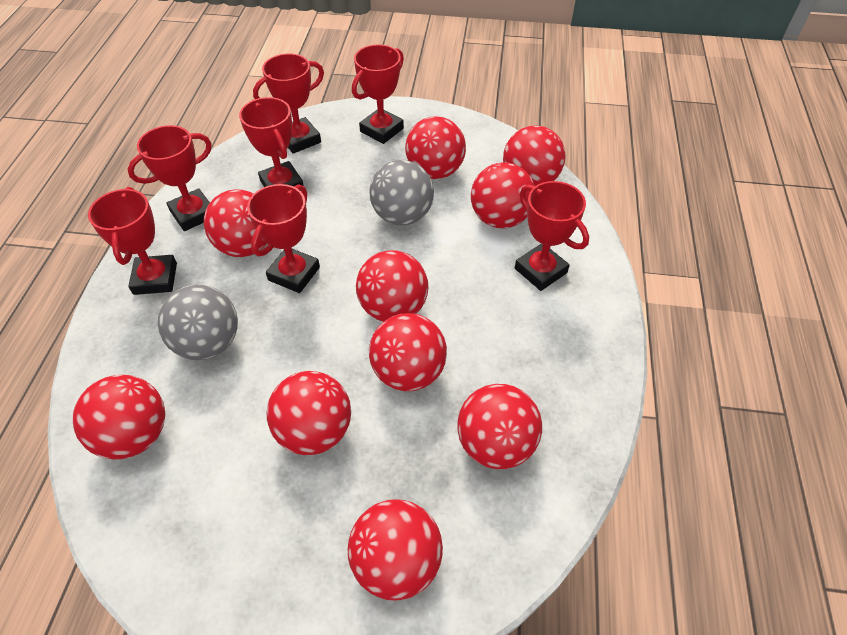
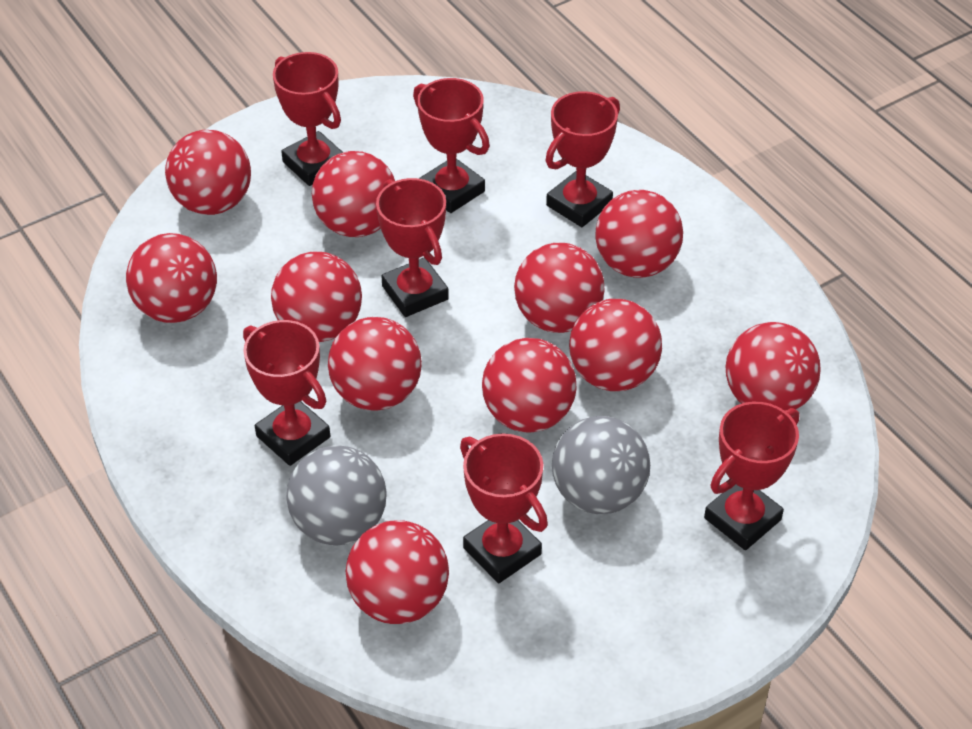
red ball: 10 -> 11

